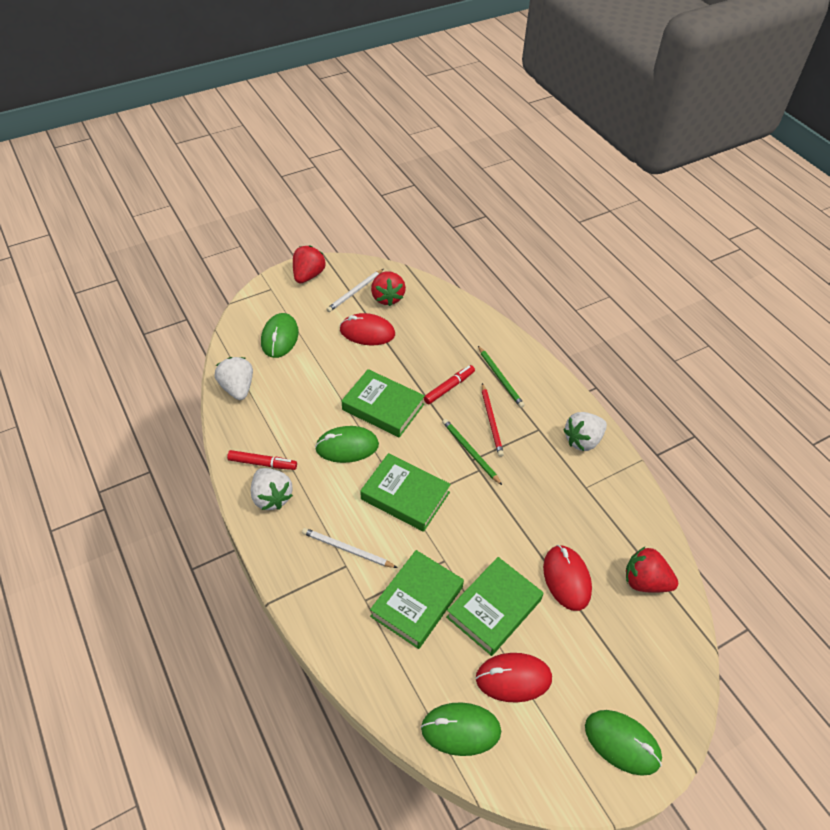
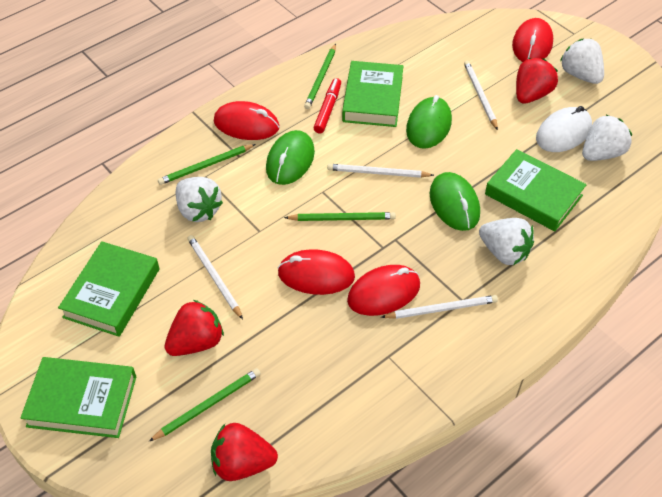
green mouse: 4 -> 3
green pencil: 2 -> 4
red marker: 2 -> 1
red mouse: 3 -> 4
red pencil: 1 -> 0
white mouse: 0 -> 1
white pencil: 2 -> 4
white strawberry: 3 -> 4

